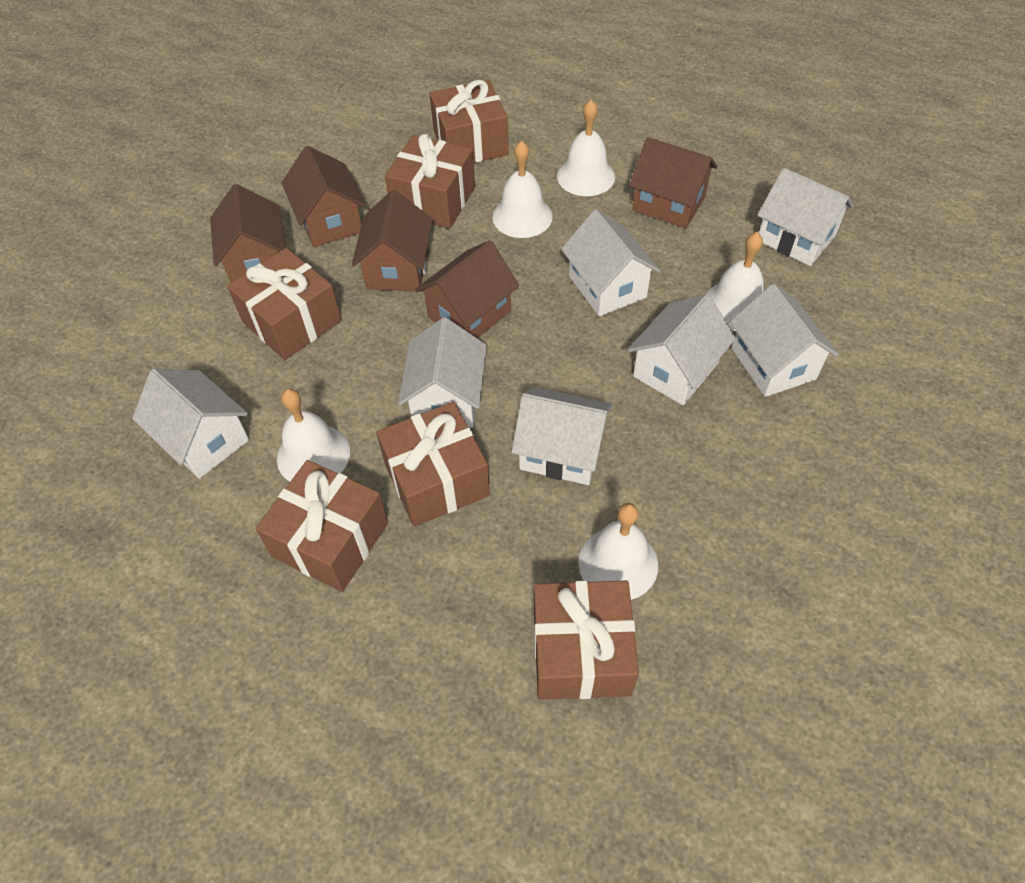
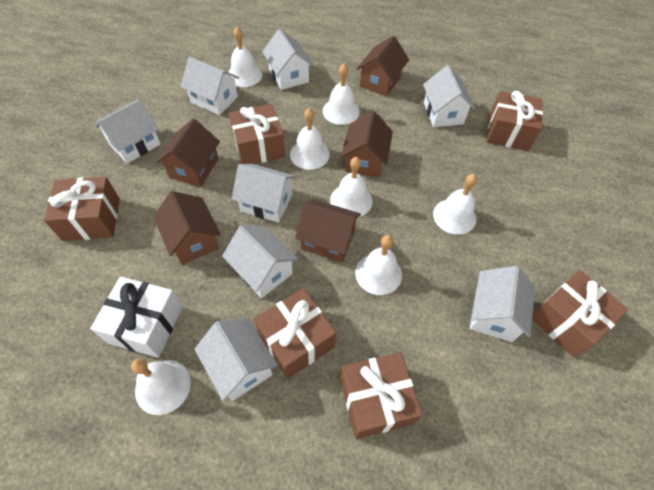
white bell: 5 -> 7
white gift: 0 -> 1
white house: 7 -> 8

